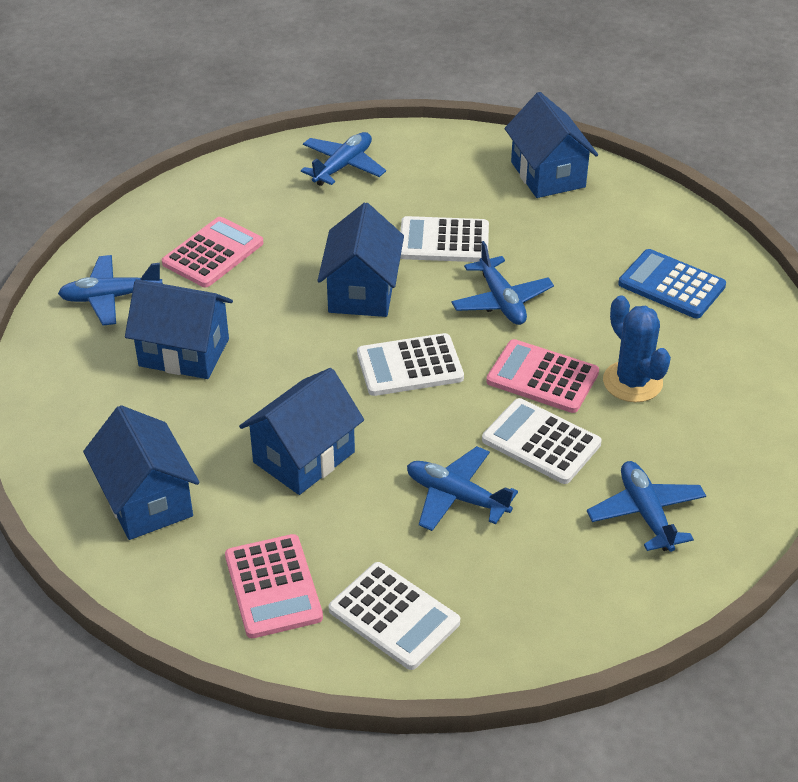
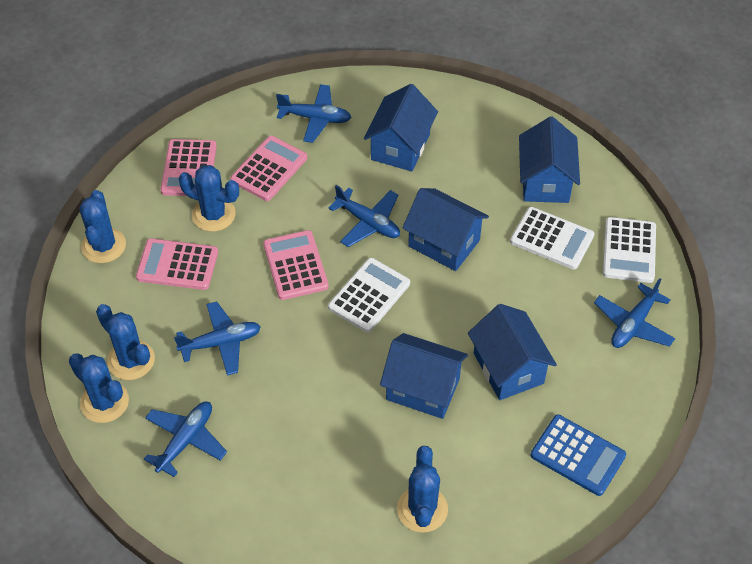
blue cactus: 1 -> 5
pink calculator: 3 -> 4
white calculator: 4 -> 3

